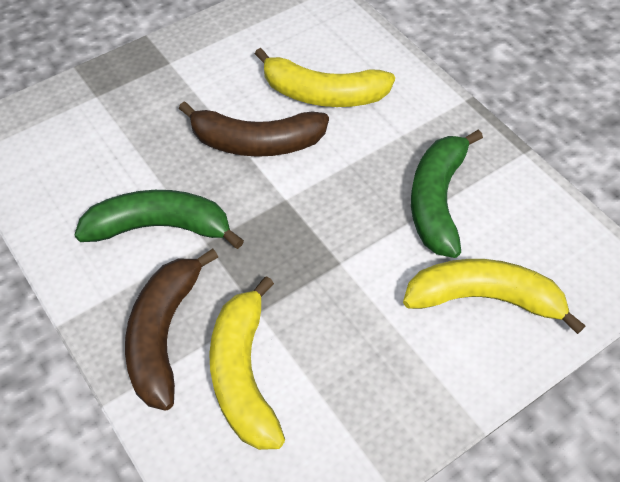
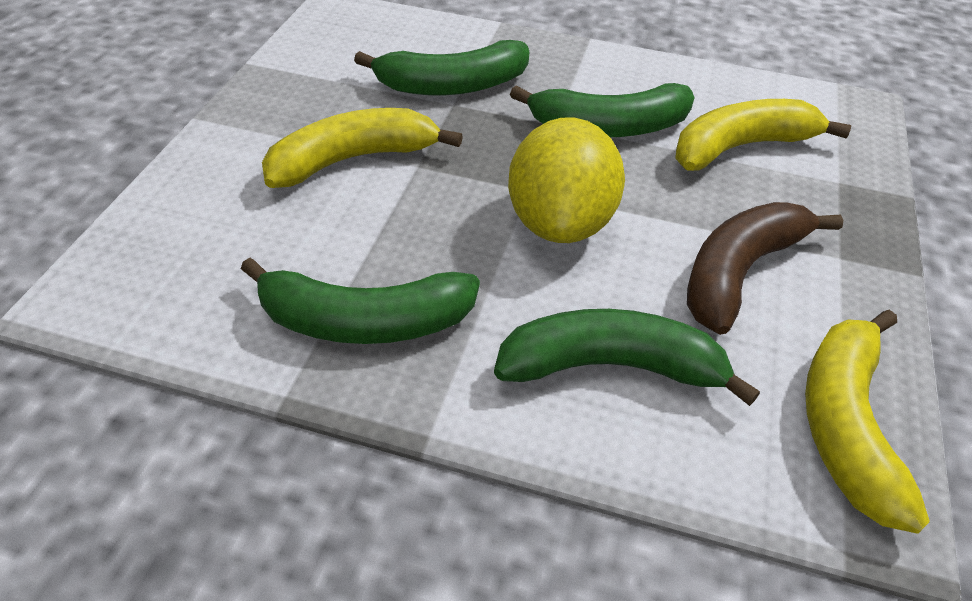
brown banana: 2 -> 1
green banana: 2 -> 4
yellow lemon: 0 -> 1

